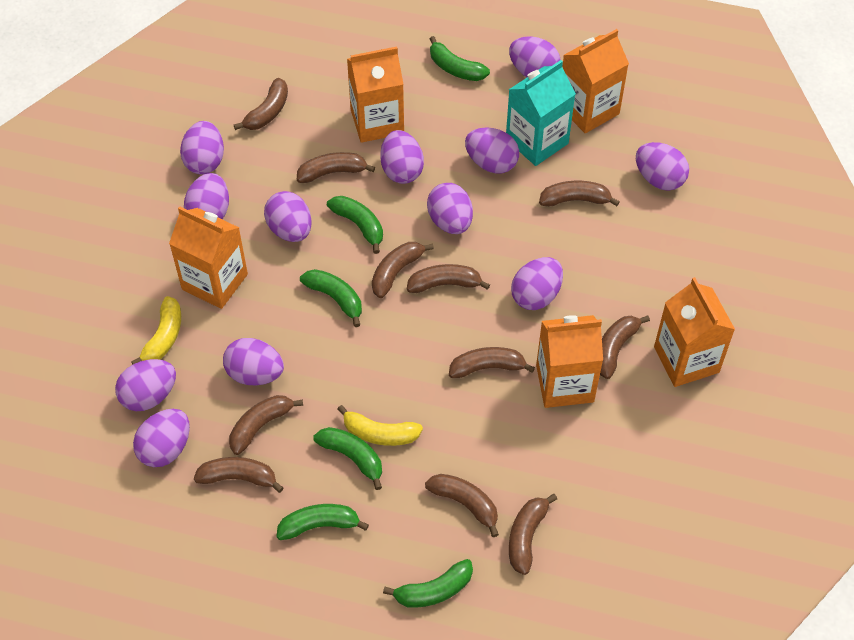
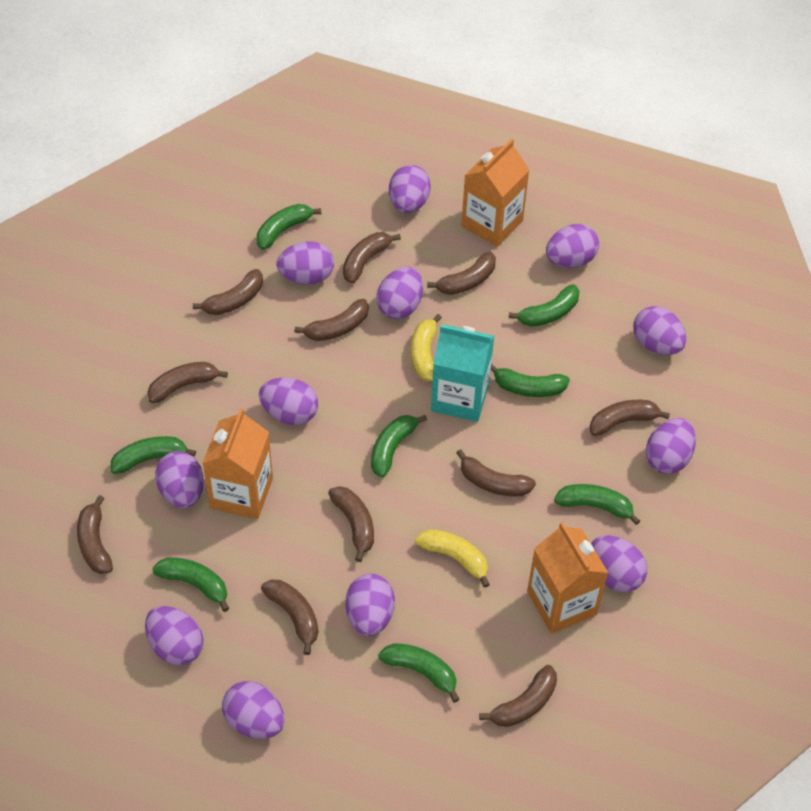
green banana: 6 -> 8
orange carton: 5 -> 3

